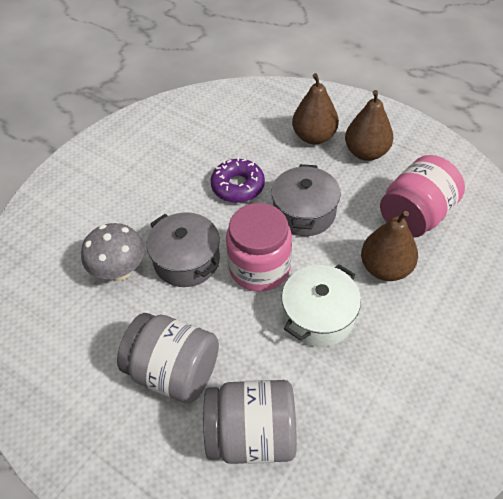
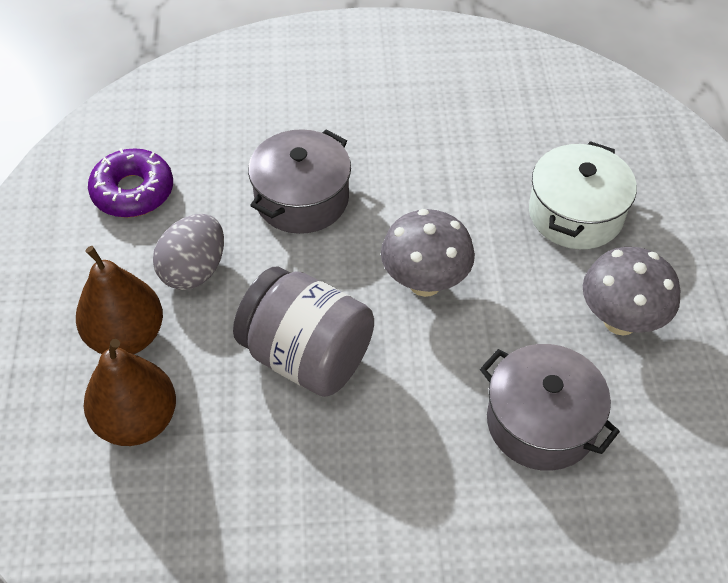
brown pear: 3 -> 2
grey egg: 0 -> 1
grey jar: 2 -> 1
grey mushroom: 1 -> 2
pink jar: 2 -> 0

